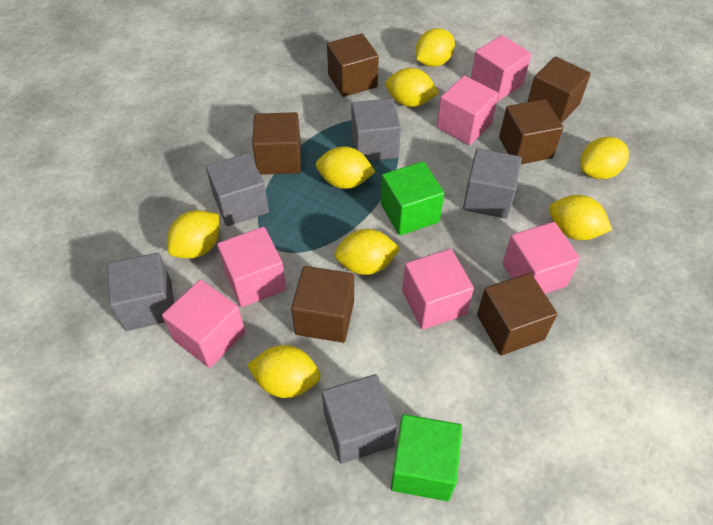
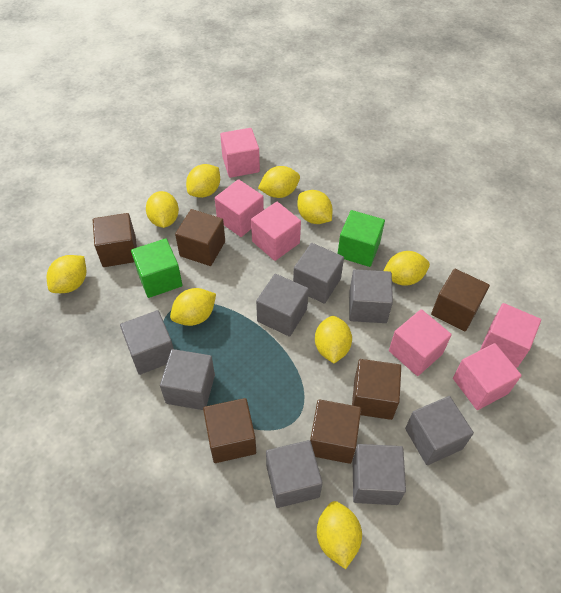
grey cube: 5 -> 8
yellow lemon: 8 -> 9

